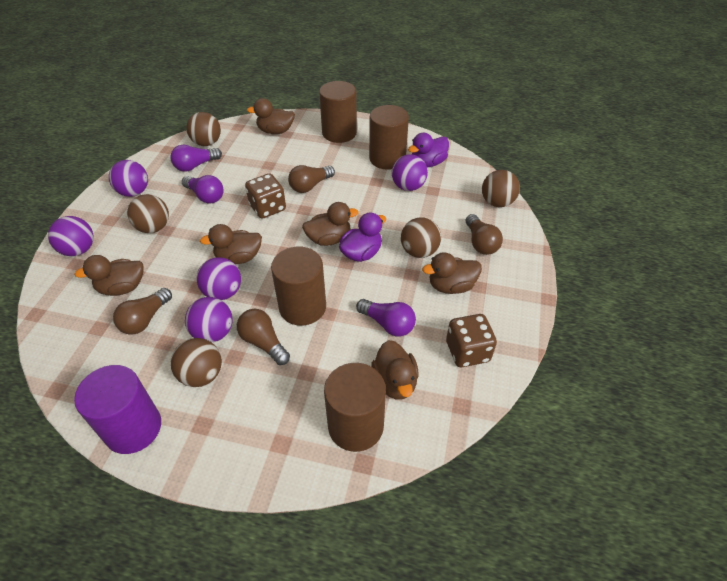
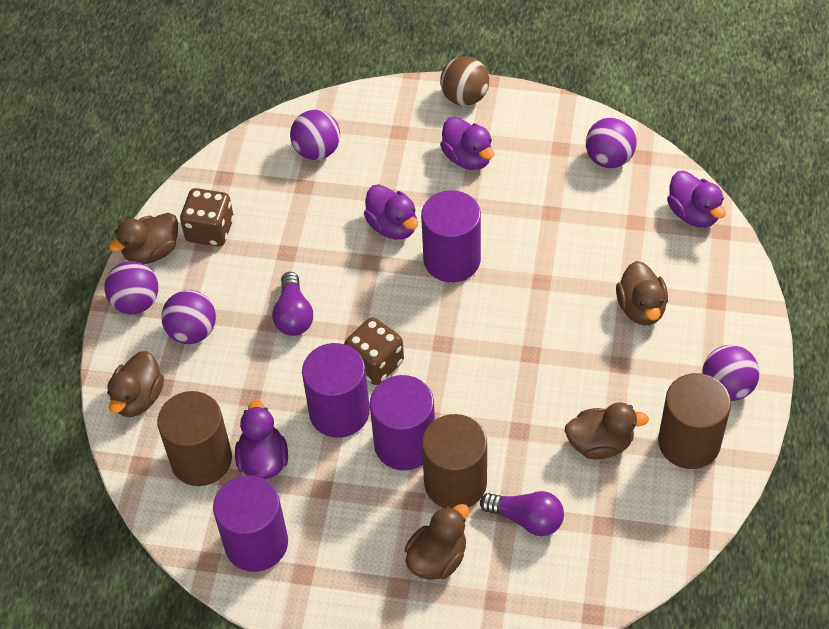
brown ball: 5 -> 1
brown cylinder: 4 -> 3
brown duck: 6 -> 5
brown light bulb: 4 -> 0
purple cylinder: 1 -> 4
purple duck: 2 -> 4
purple light bulb: 3 -> 2

